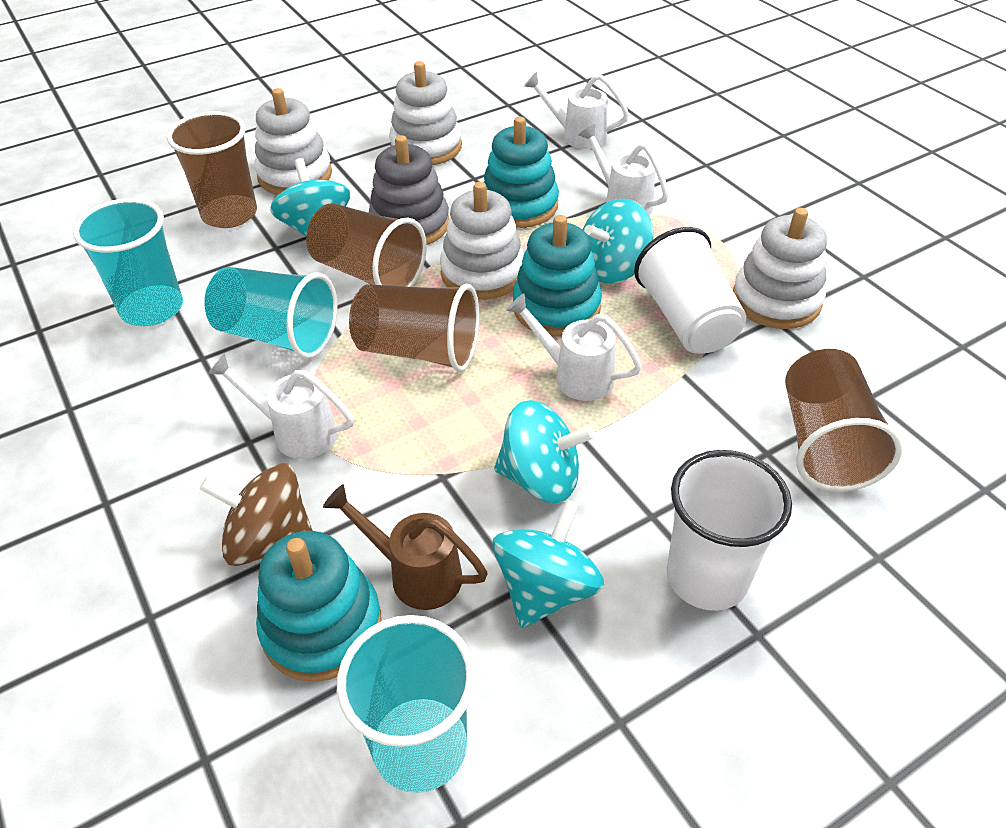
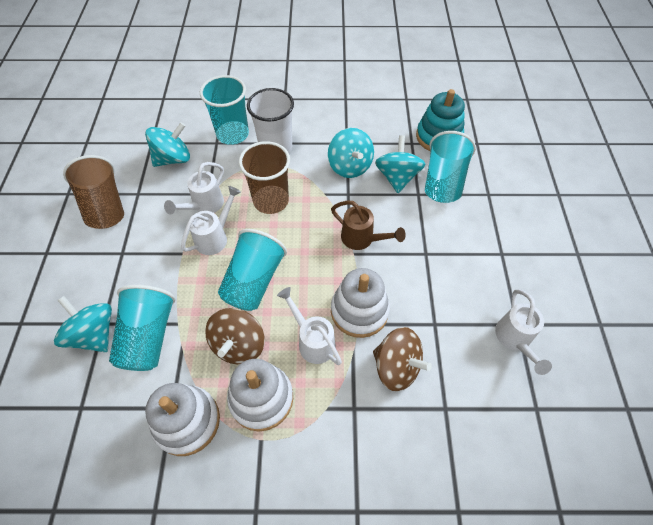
brown cup: 4 -> 2
brown spinning top: 1 -> 2
grey stacking toy: 1 -> 0
turquoise cup: 3 -> 4
turquoise stacking toy: 3 -> 1
white cup: 2 -> 1
white stacking toy: 4 -> 3

